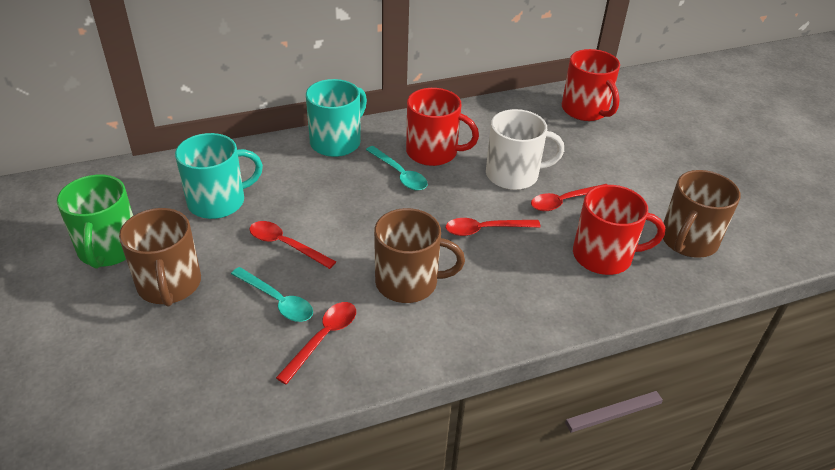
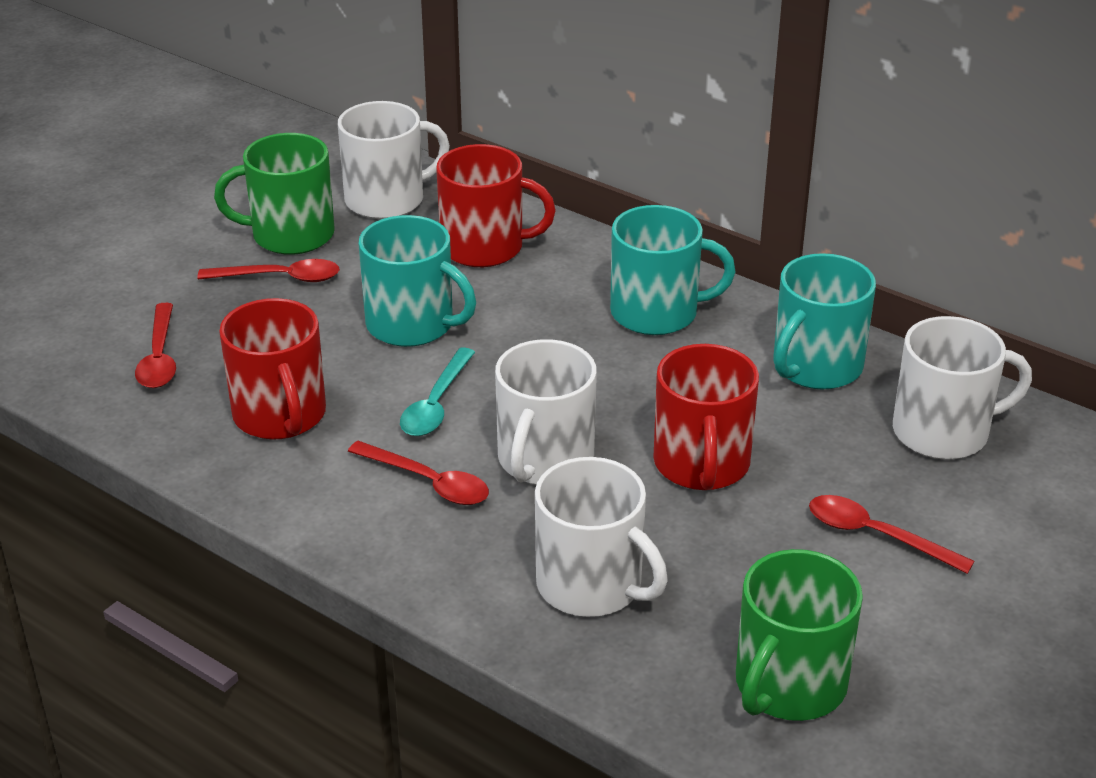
brown mug: 3 -> 0
green mug: 1 -> 2
turquoise mug: 2 -> 3
turquoise spoon: 2 -> 1
white mug: 1 -> 4

